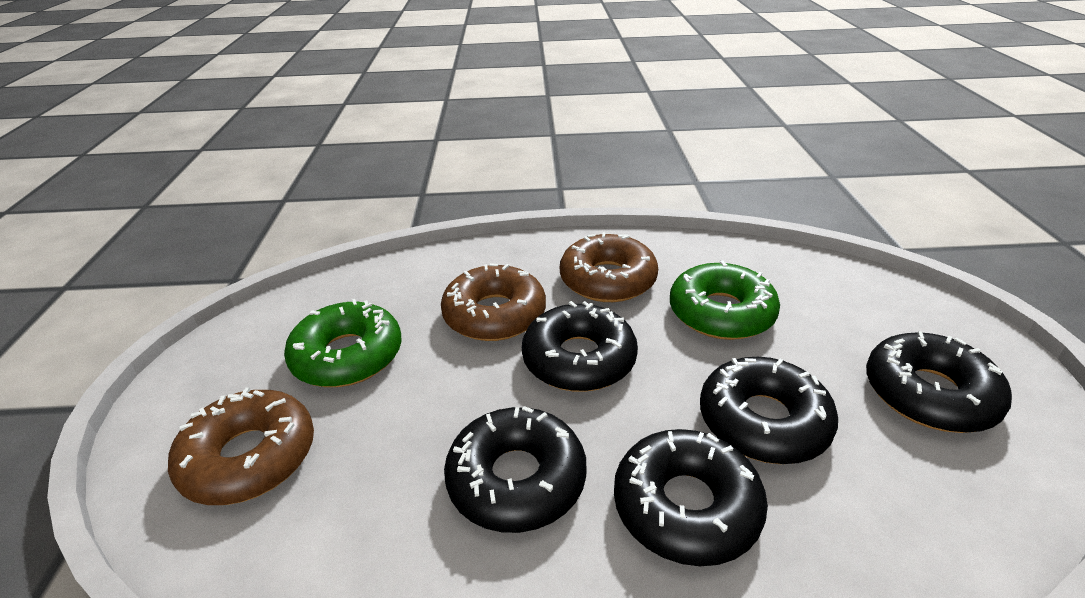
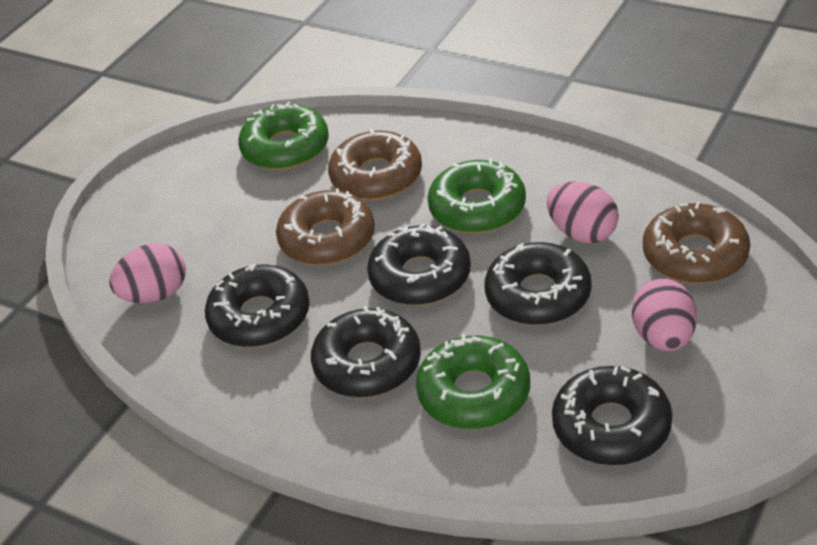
green donut: 2 -> 3
pink egg: 0 -> 3

